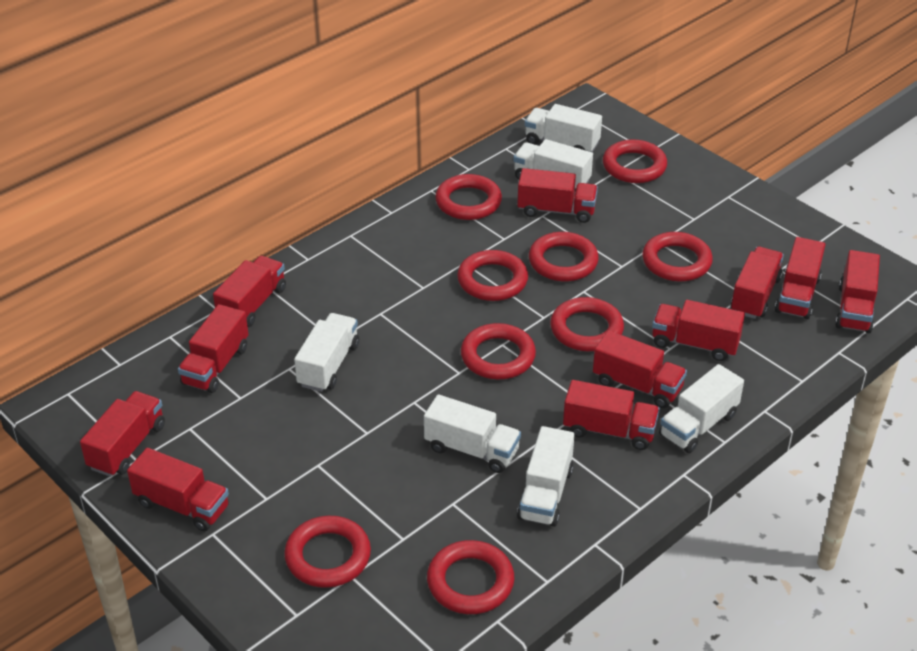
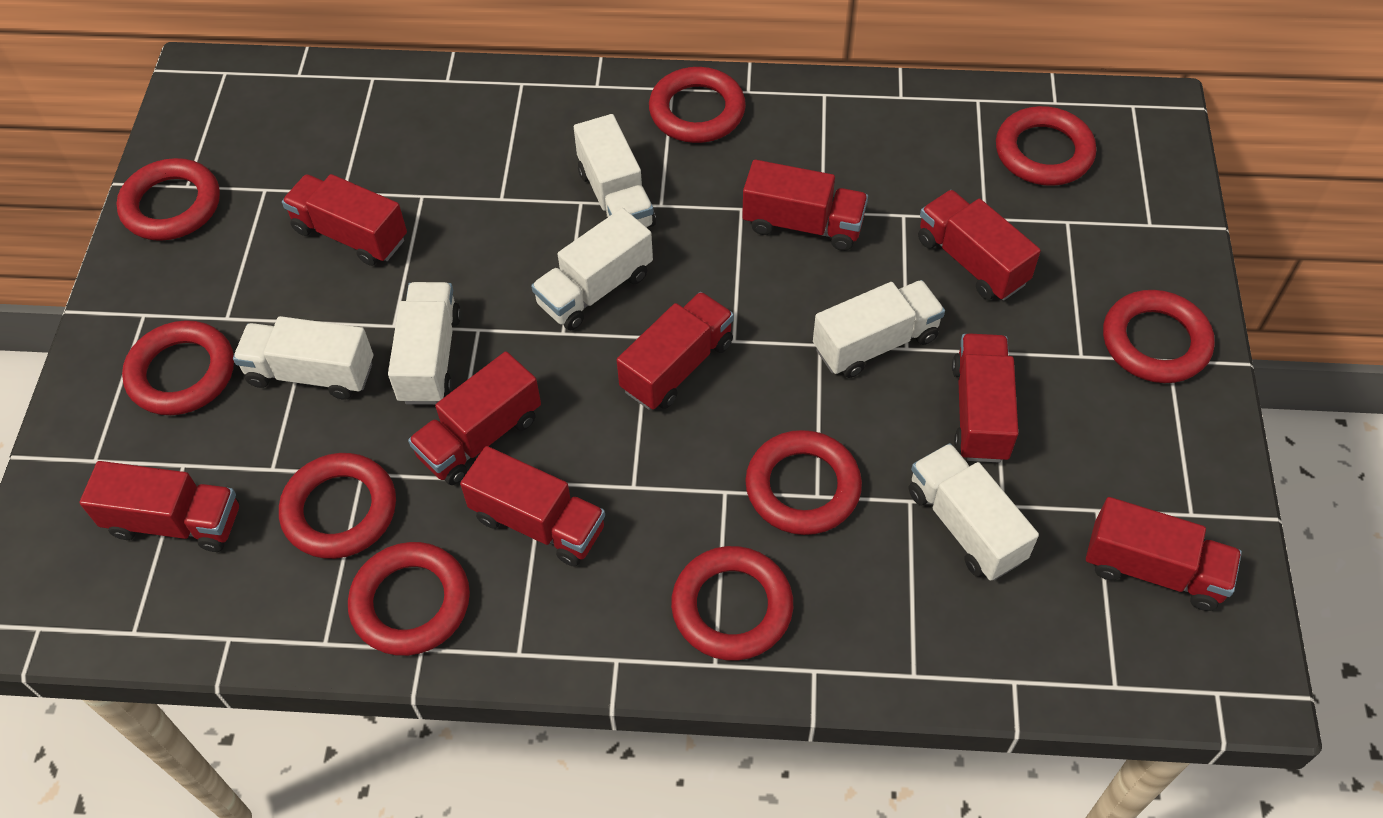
red truck: 11 -> 9

